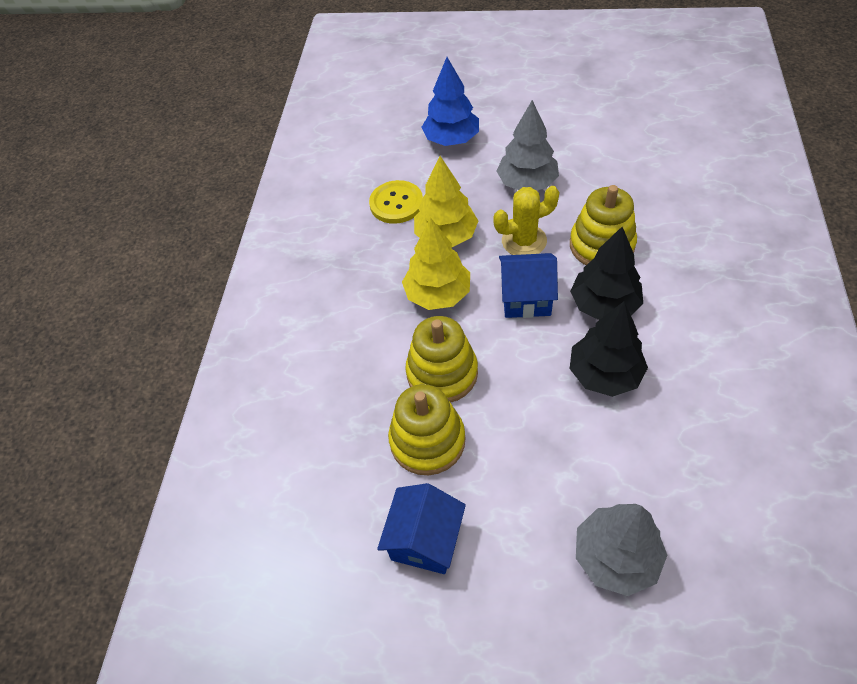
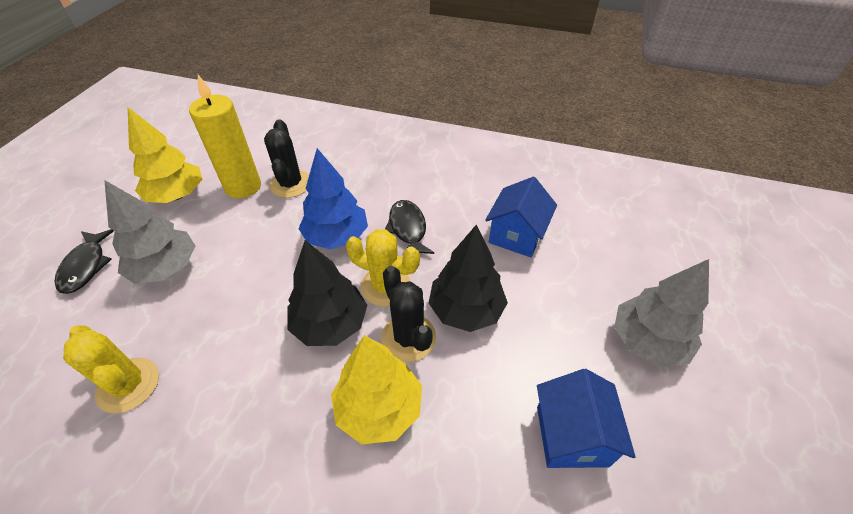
black cactus: 0 -> 2
black fish: 0 -> 2
yellow button: 1 -> 0
yellow cactus: 1 -> 2
yellow candle: 0 -> 1
yellow stacking toy: 3 -> 0

